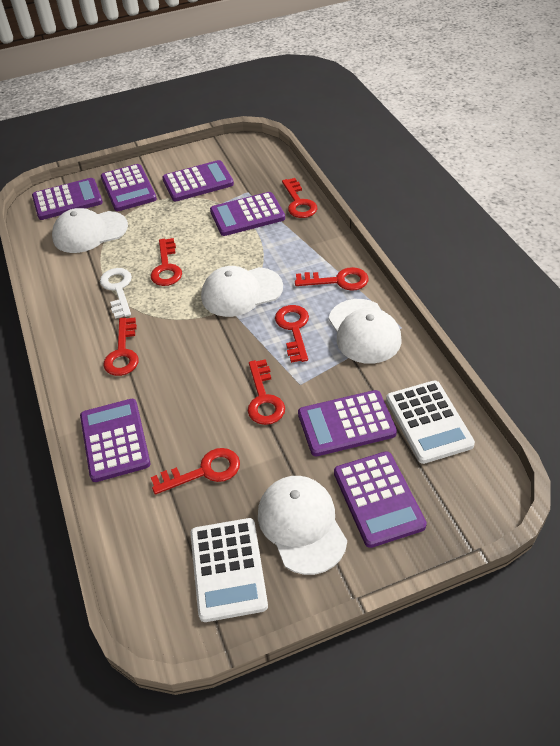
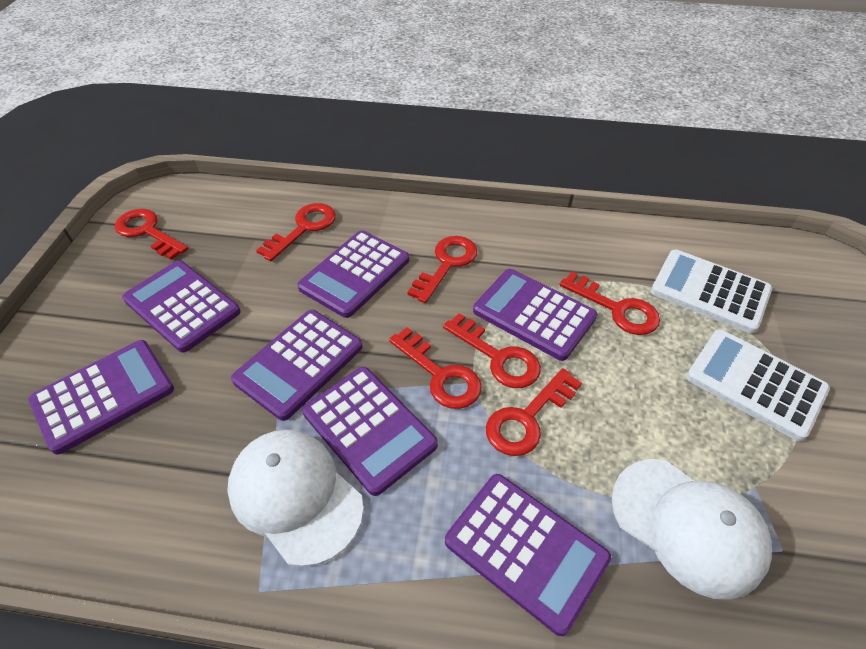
white cap: 4 -> 2
white key: 1 -> 0

